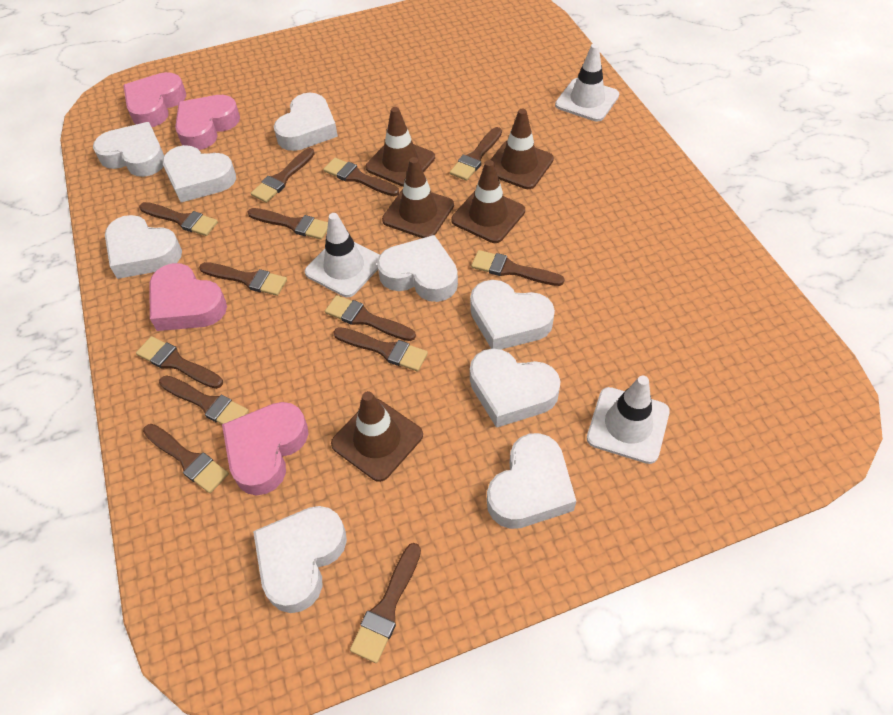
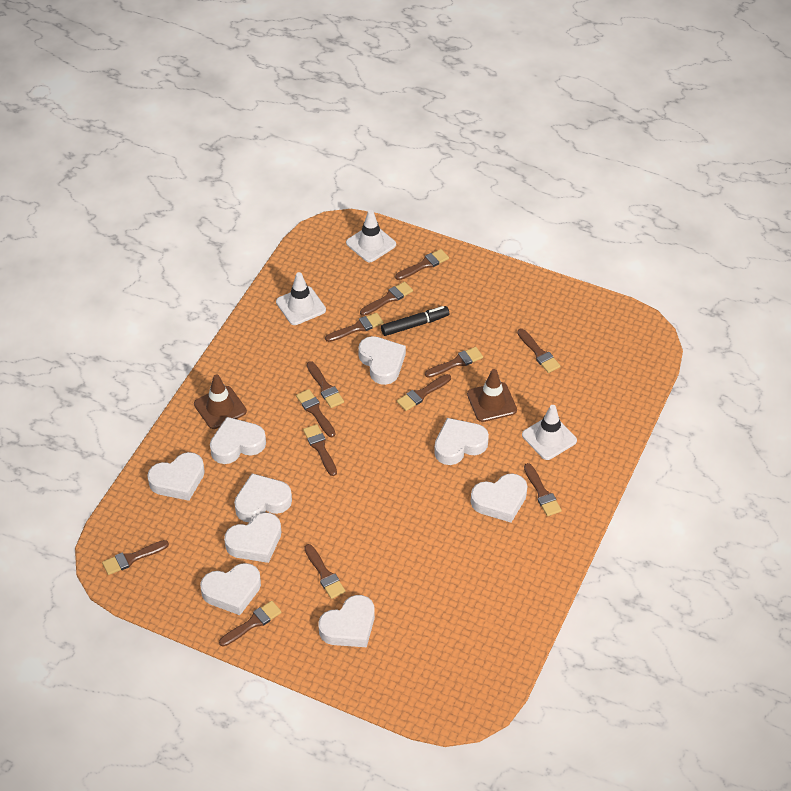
black marker: 0 -> 1
brown traffic cone: 5 -> 2
pink heart: 4 -> 0

